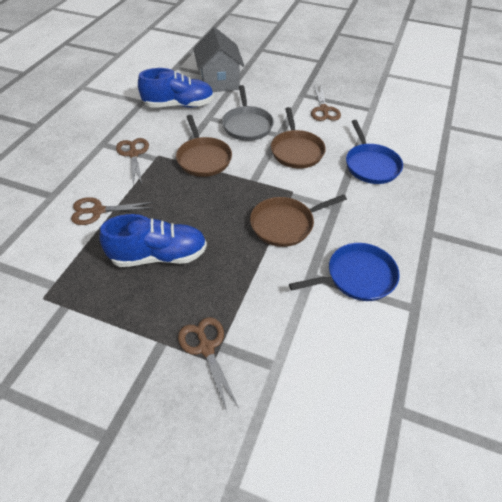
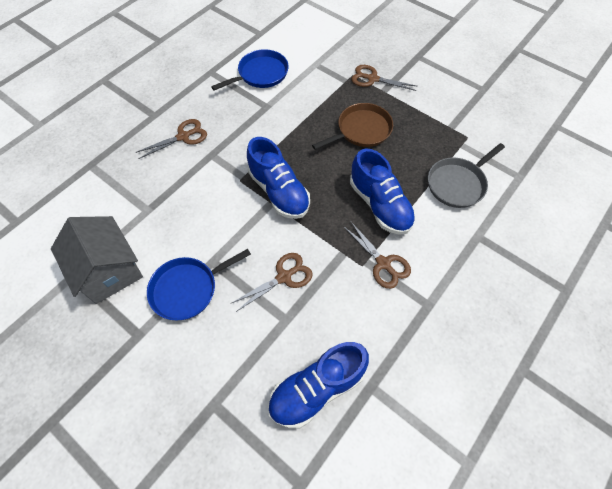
blue shoe: 2 -> 3
brown pan: 3 -> 1

